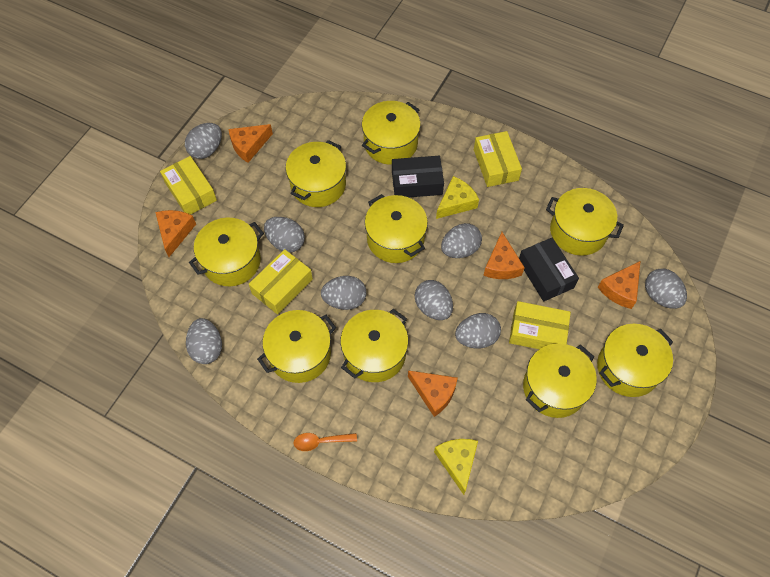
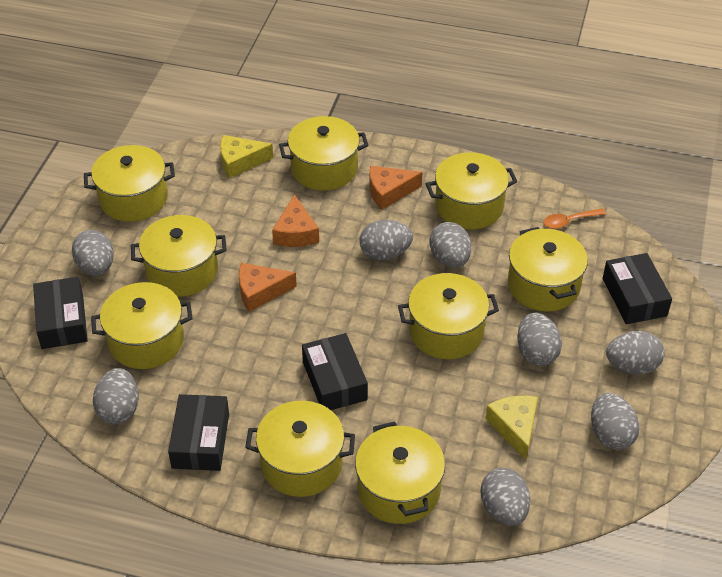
black box: 2 -> 4
orange cheese: 5 -> 3
yellow box: 4 -> 0

